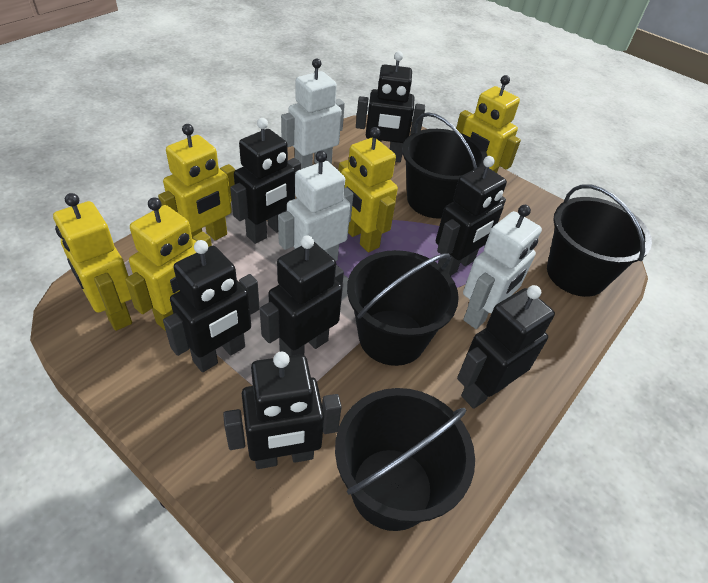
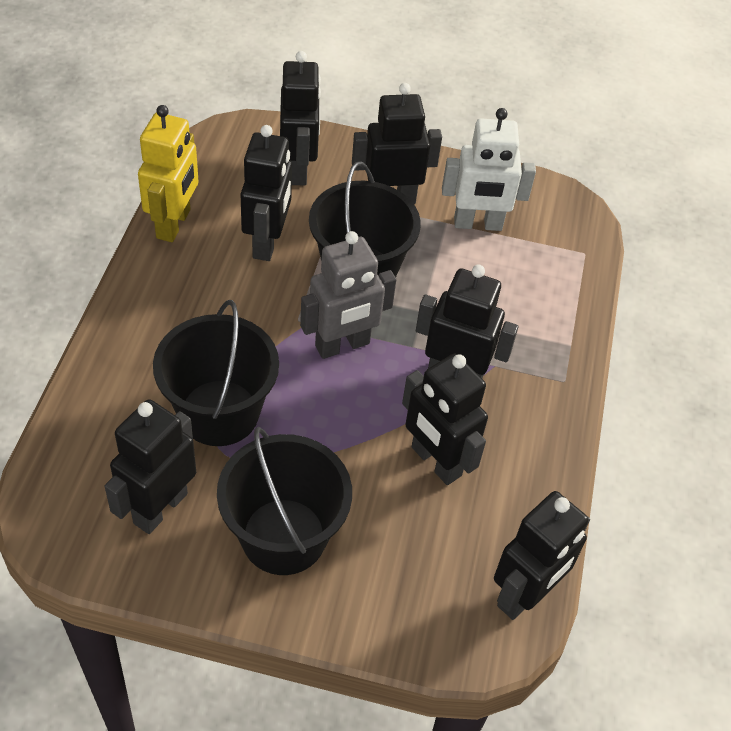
black bucket: 4 -> 3
grey robot: 0 -> 1
white robot: 3 -> 1
yellow robot: 5 -> 1

